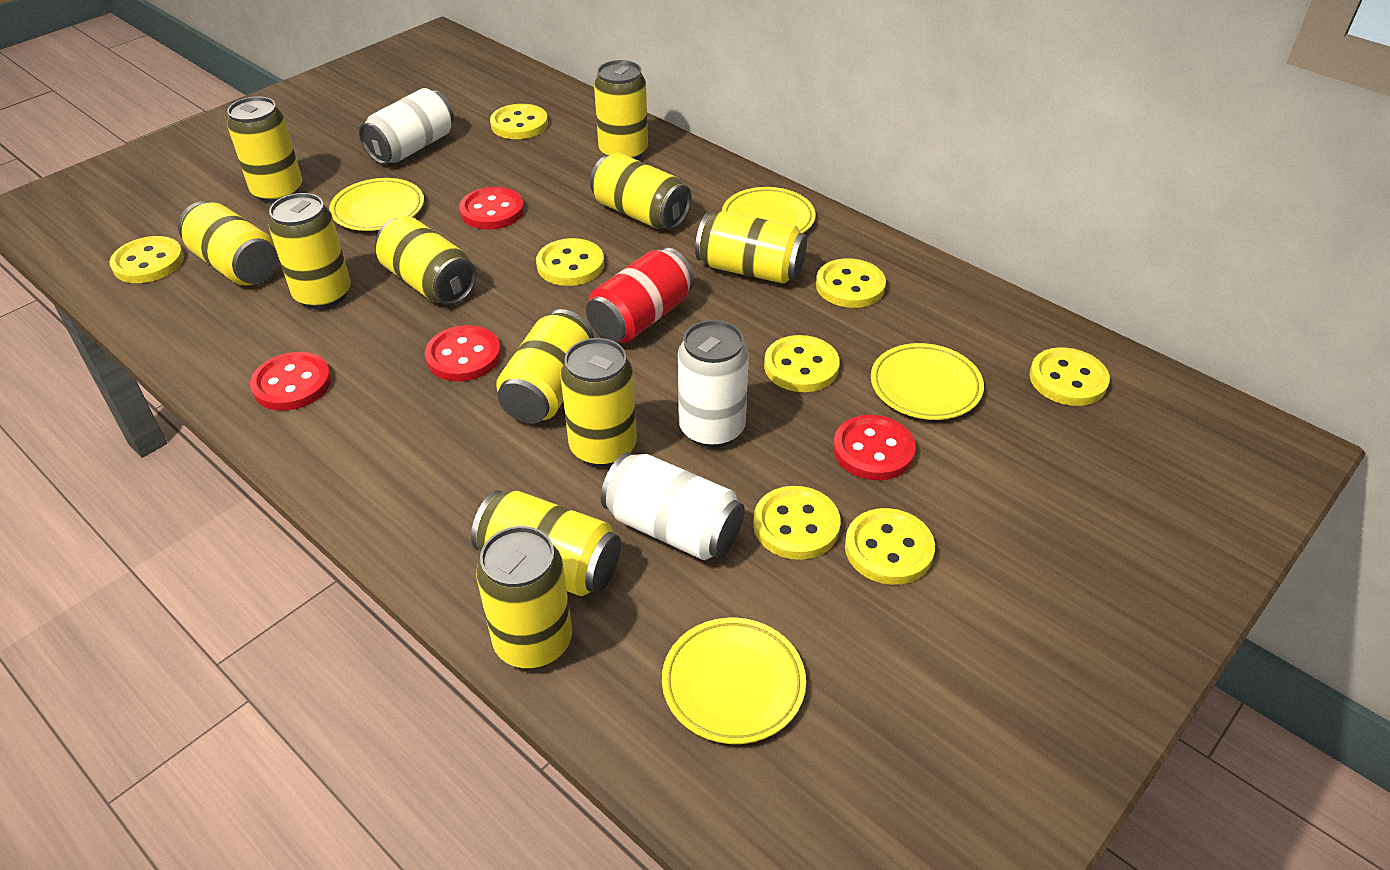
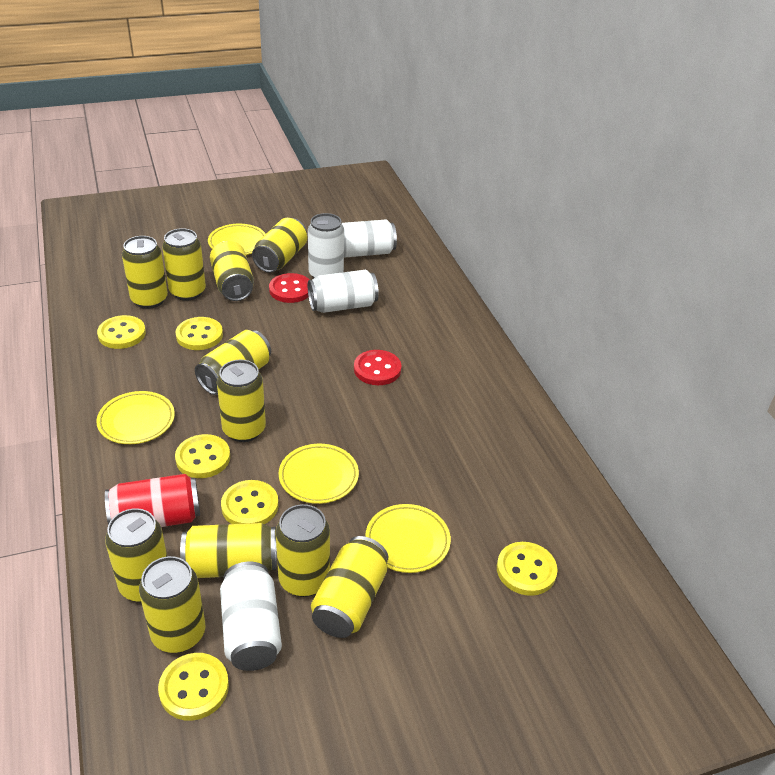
red button: 4 -> 2
white can: 3 -> 4
yellow button: 8 -> 6

